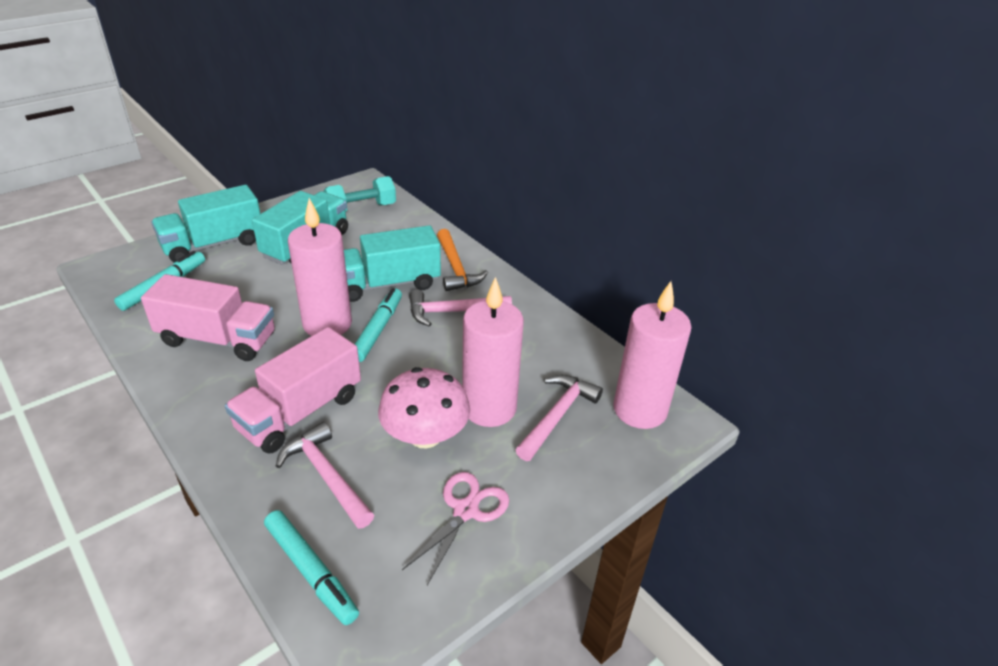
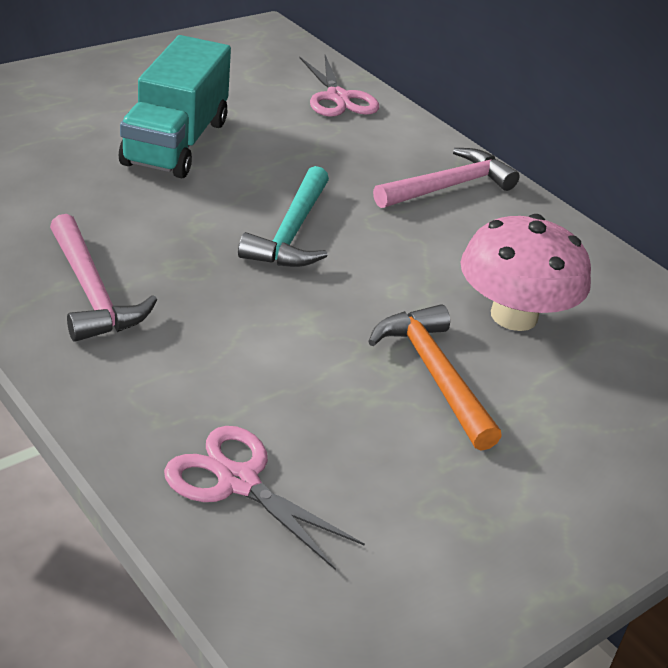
pink candle: 3 -> 0
pink hammer: 3 -> 2
pink scissors: 1 -> 2
pink truck: 2 -> 0
turquoise dumbbell: 1 -> 0
turquoise hammer: 0 -> 1
turquoise marker: 3 -> 0
turquoise truck: 3 -> 1

